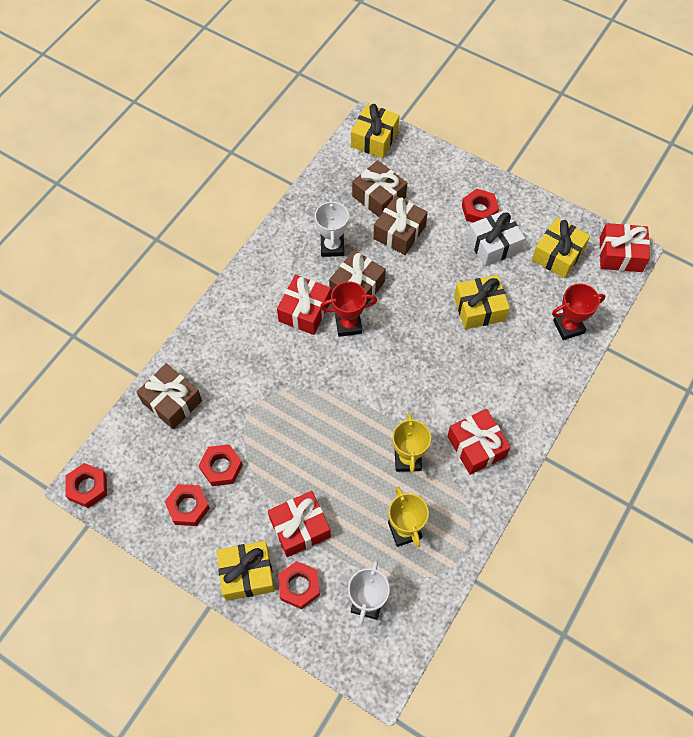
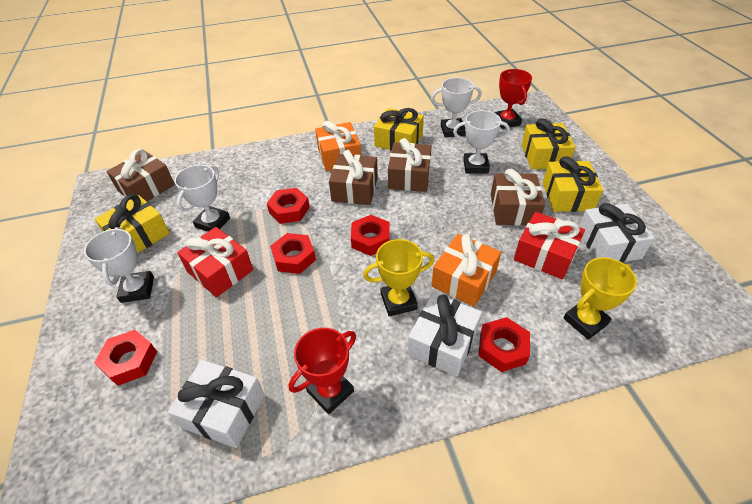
orange gift: 0 -> 2
red gift: 4 -> 2
white gift: 1 -> 3
white trophy: 2 -> 4

